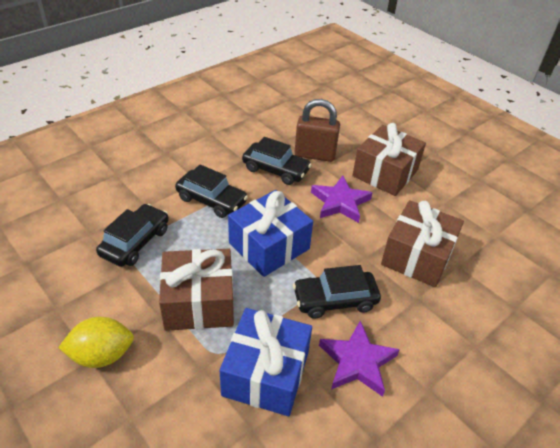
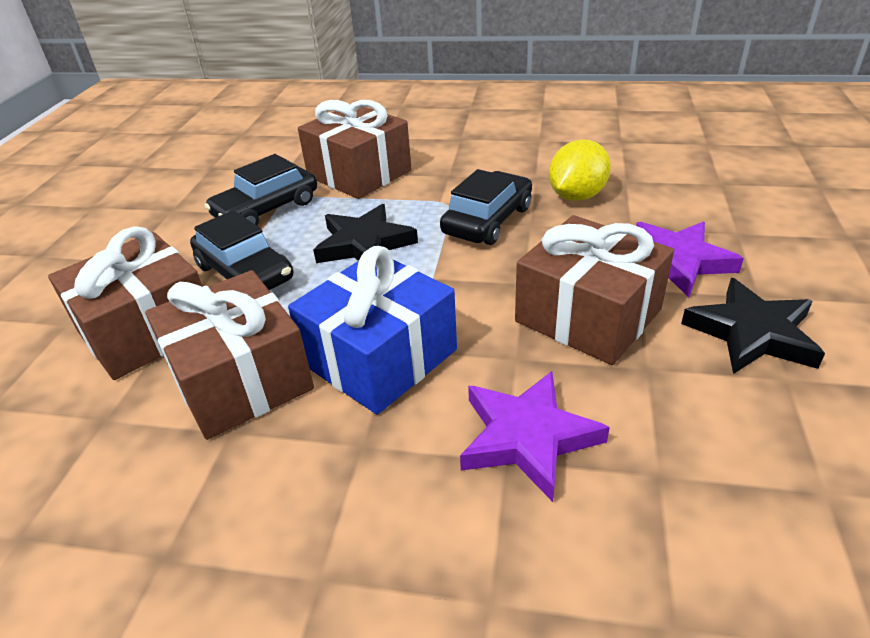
black car: 4 -> 3
black star: 0 -> 2
blue gift: 2 -> 1
brown gift: 3 -> 4
brown padlock: 1 -> 0

